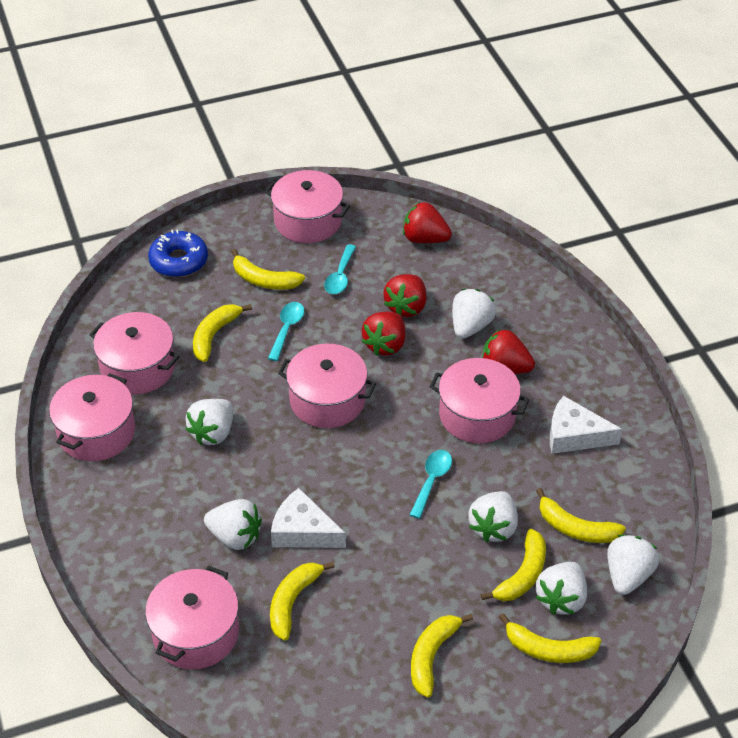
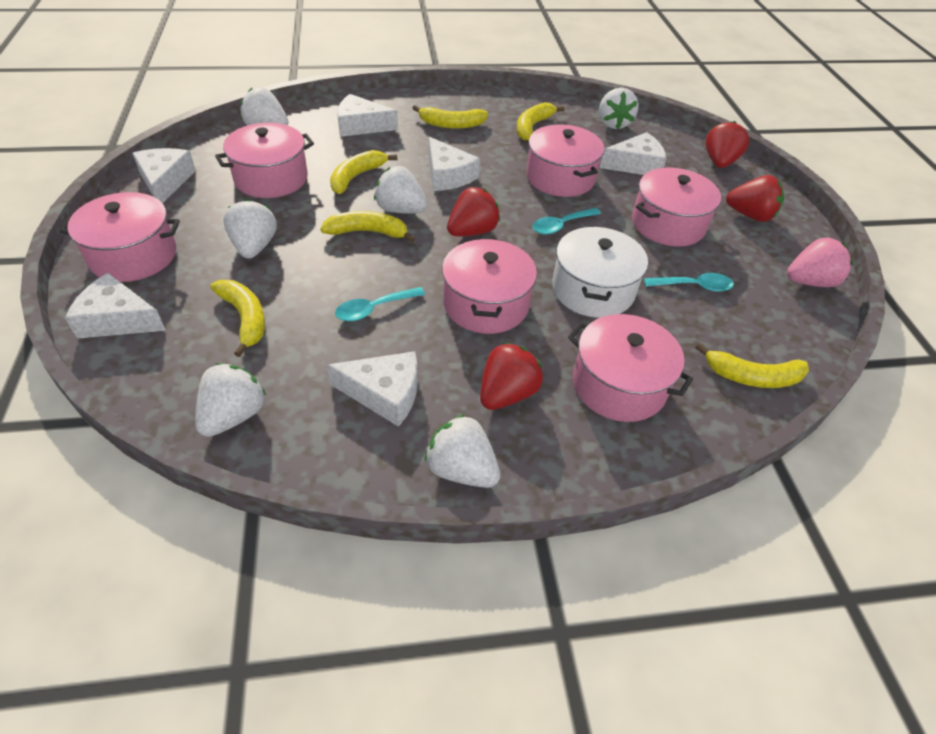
blue donut: 1 -> 0
pink strawberry: 0 -> 1
white cheese: 2 -> 6
white pot: 0 -> 1
yellow banana: 7 -> 6

